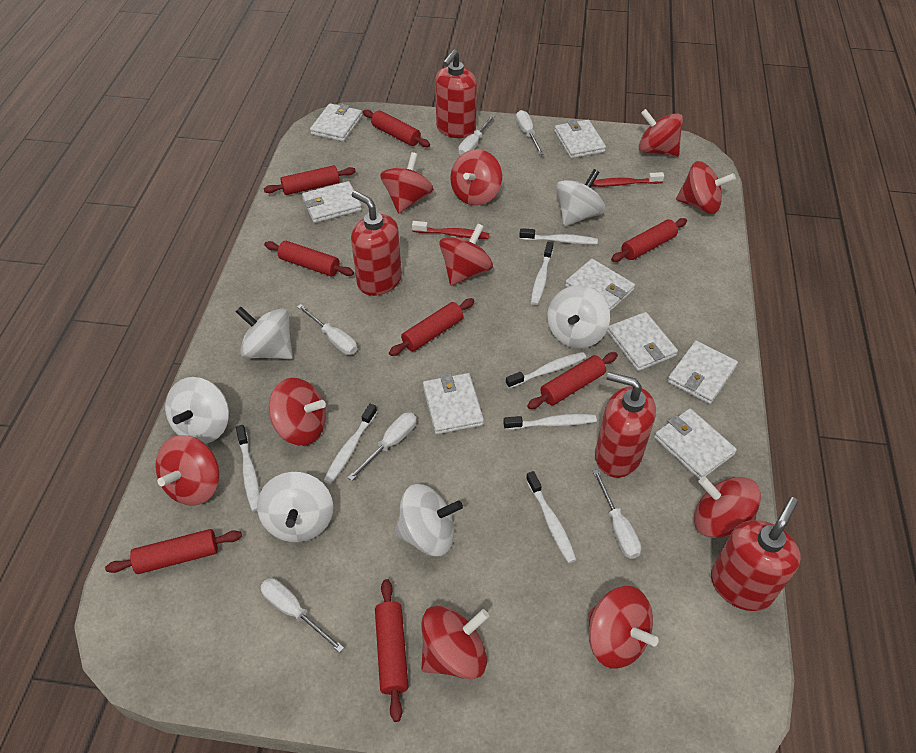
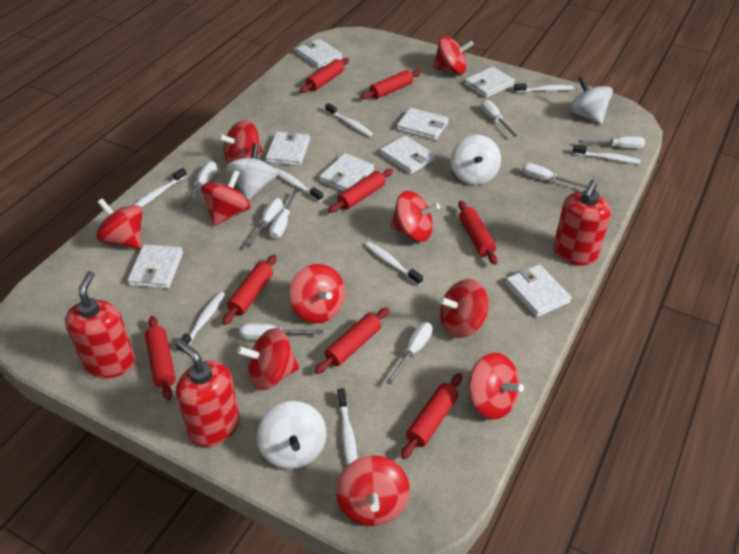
red soap dispenser: 4 -> 3
red toothbrush: 2 -> 0
white screwdriver: 6 -> 8
white spinning top: 6 -> 4
white toothbrush: 7 -> 8

